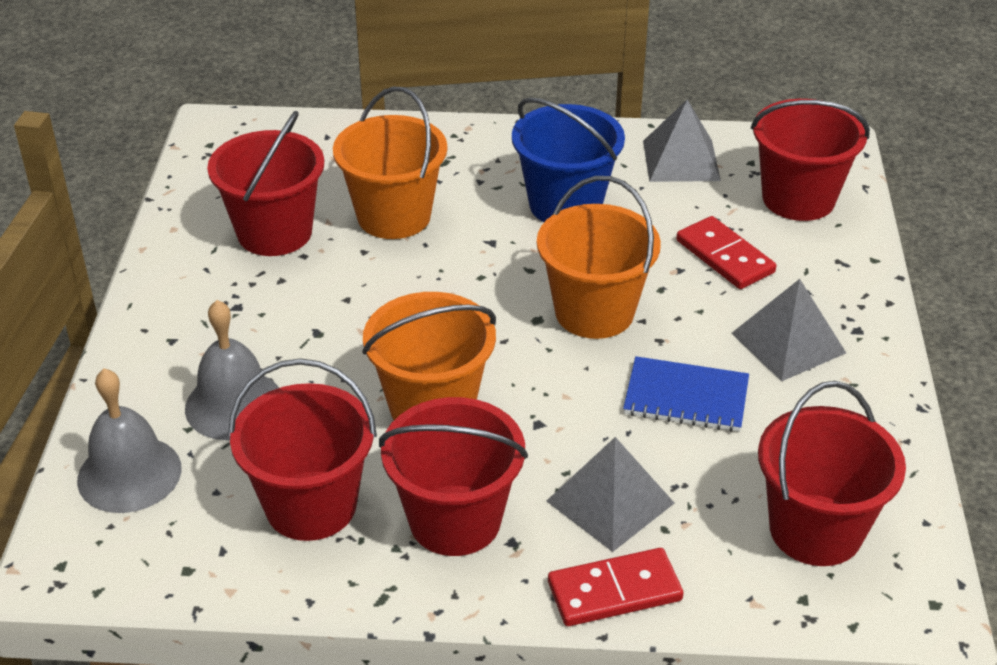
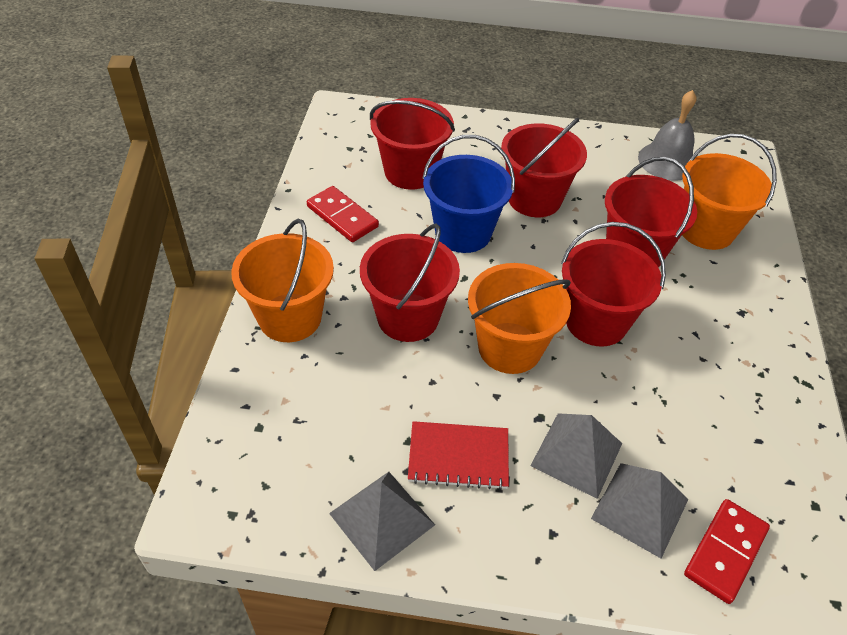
blue notebook: 1 -> 0
grey bell: 2 -> 1
red notebook: 0 -> 1

